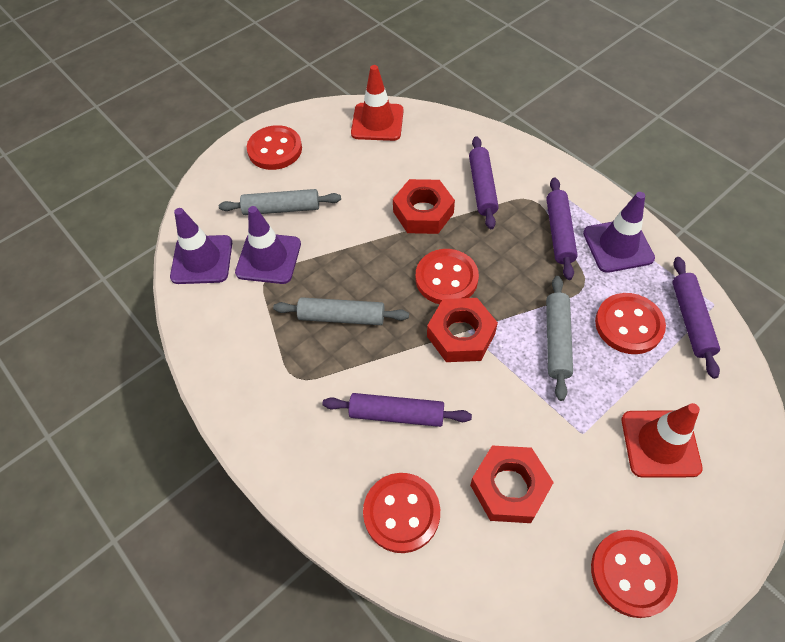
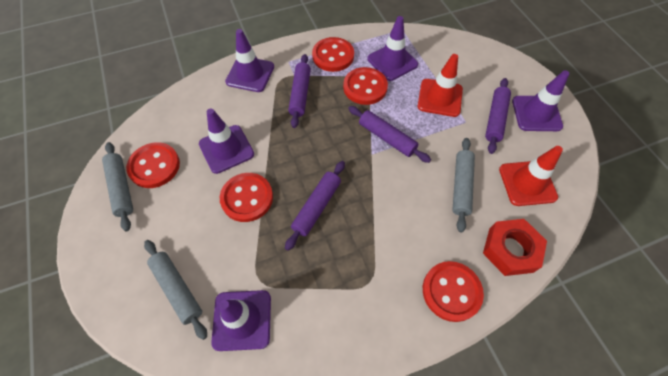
purple traffic cone: 3 -> 5
red nut: 3 -> 1

